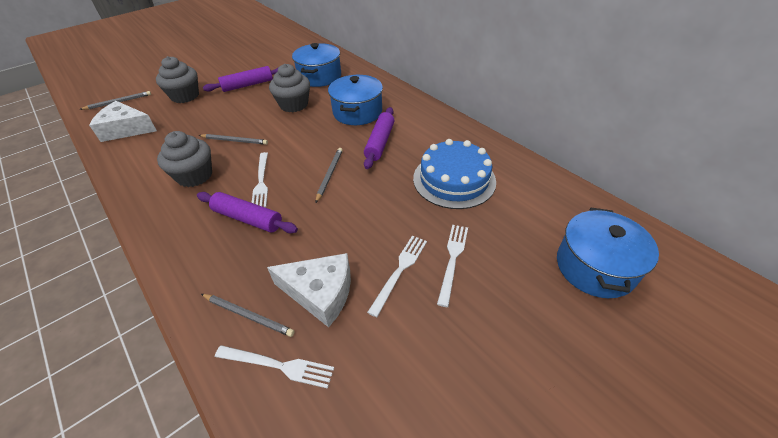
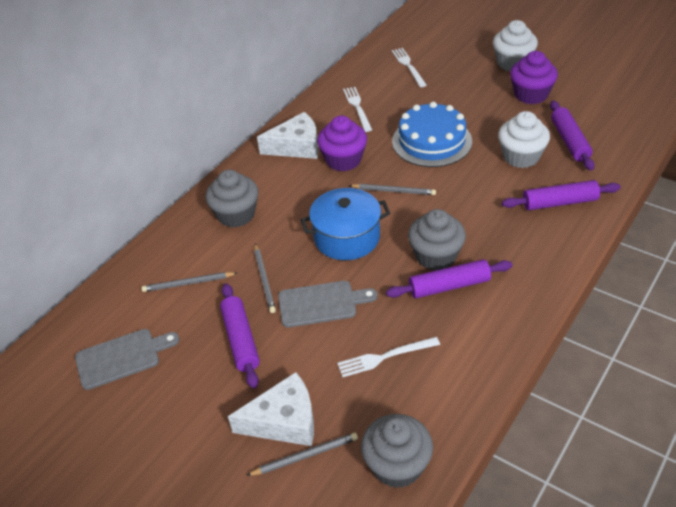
blue pot: 3 -> 1
grey cutting board: 0 -> 2
purple cupcake: 0 -> 2
purple rolling pin: 3 -> 4
white cupcake: 0 -> 2
white fork: 4 -> 3

